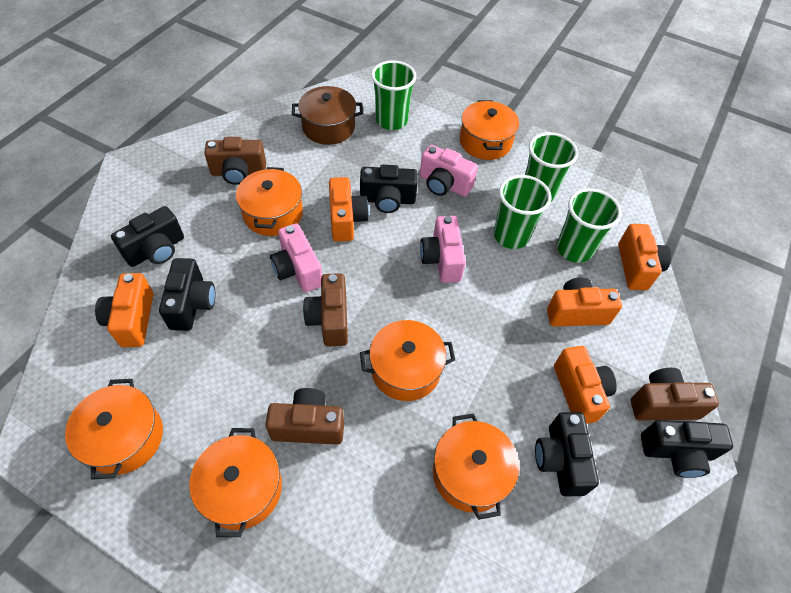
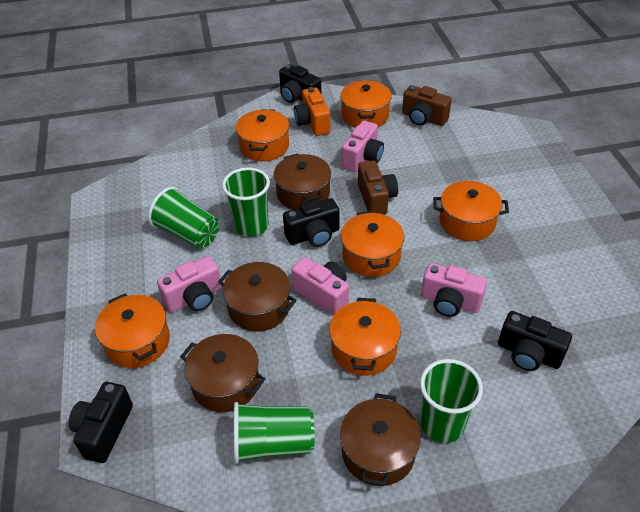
black camera: 5 -> 4
brown camera: 4 -> 2
brown pot: 1 -> 4
orange camera: 5 -> 1
pink camera: 3 -> 4

